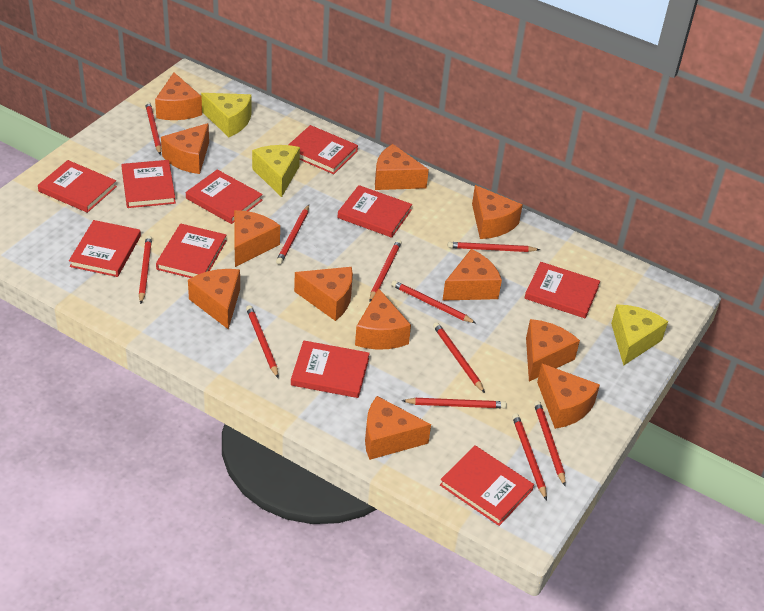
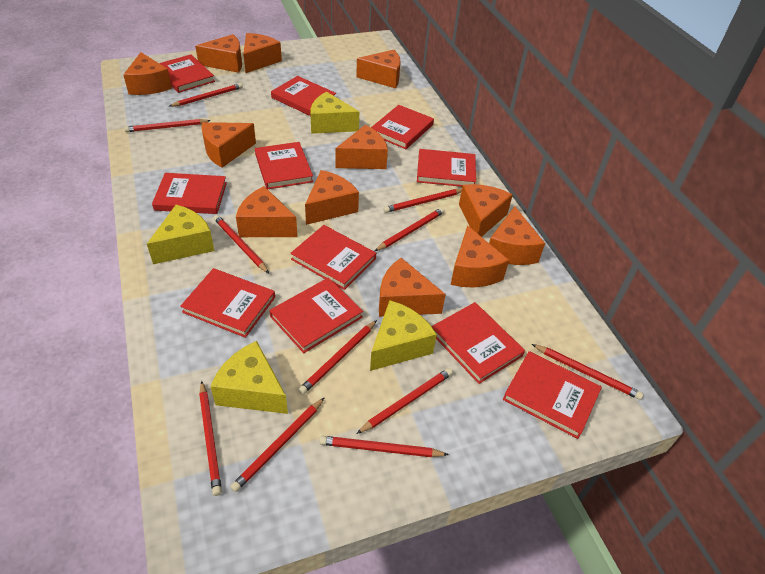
red book: 10 -> 11
yellow cheese: 3 -> 4

